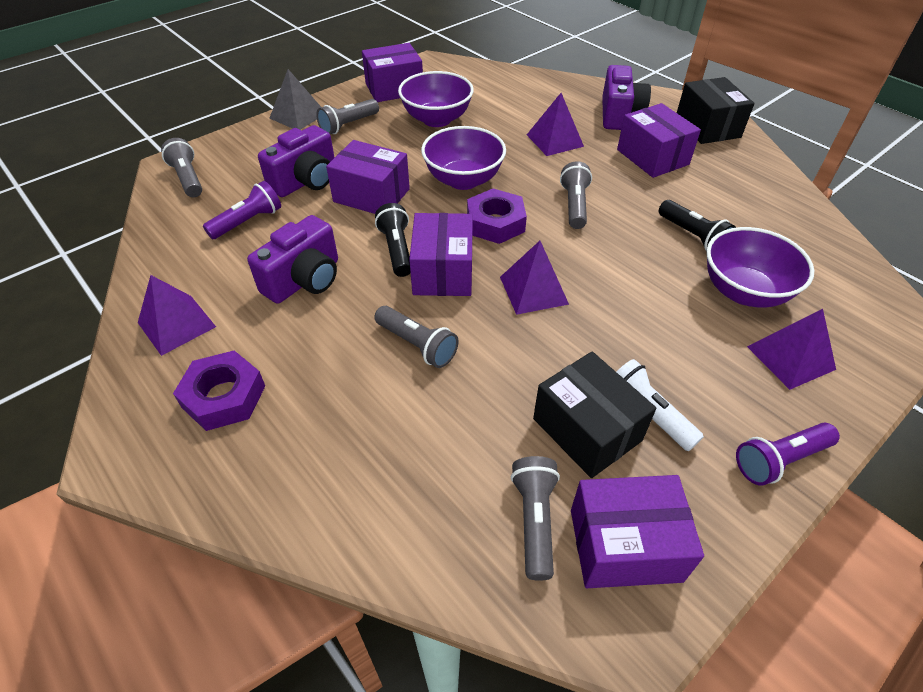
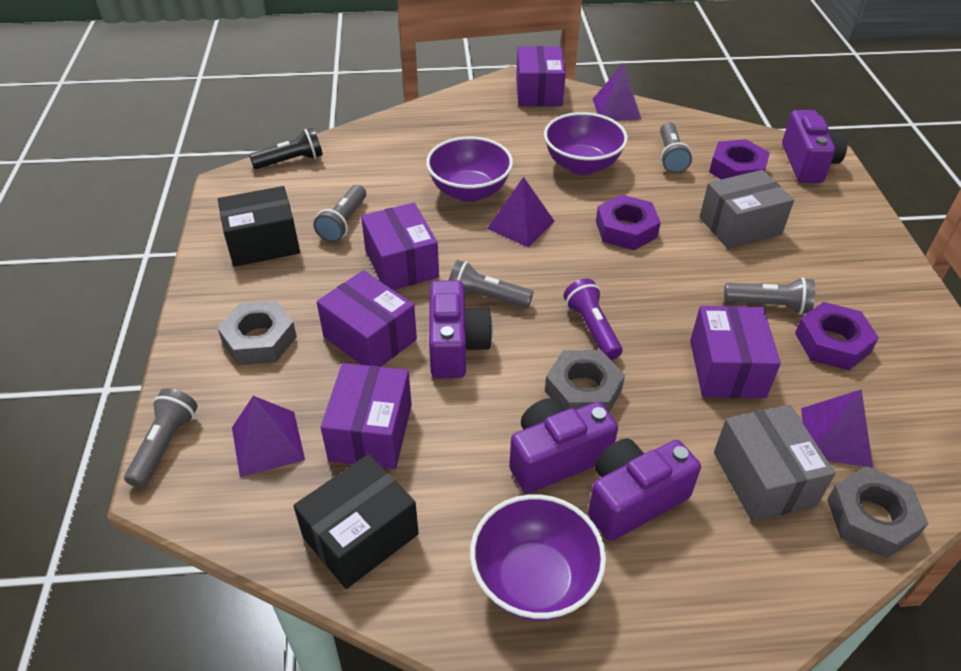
black flashlight: 2 -> 1
grey box: 0 -> 2
grey nut: 0 -> 3
grey pyramid: 1 -> 0
purple camera: 3 -> 4
purple flashlight: 2 -> 1
purple nut: 2 -> 3
white flashlight: 1 -> 0

